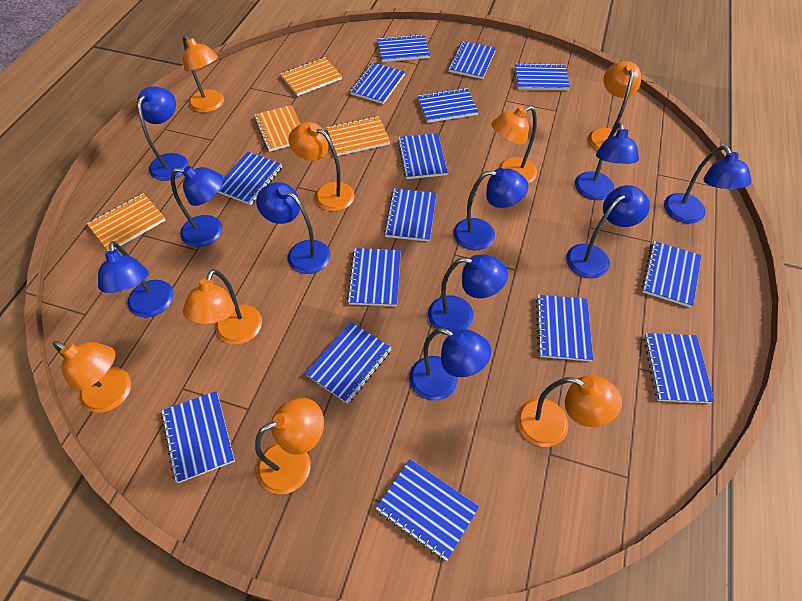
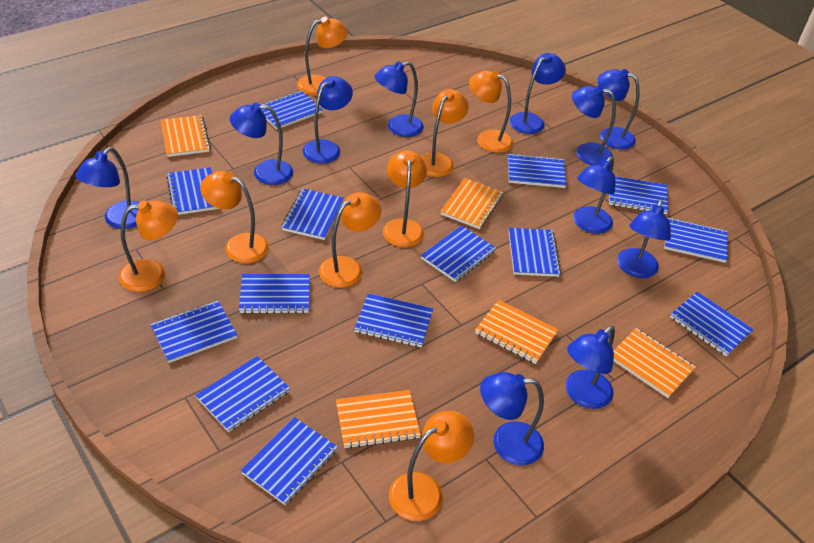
blue lamp: 10 -> 11
blue notebook: 15 -> 14
orange notebook: 4 -> 5

